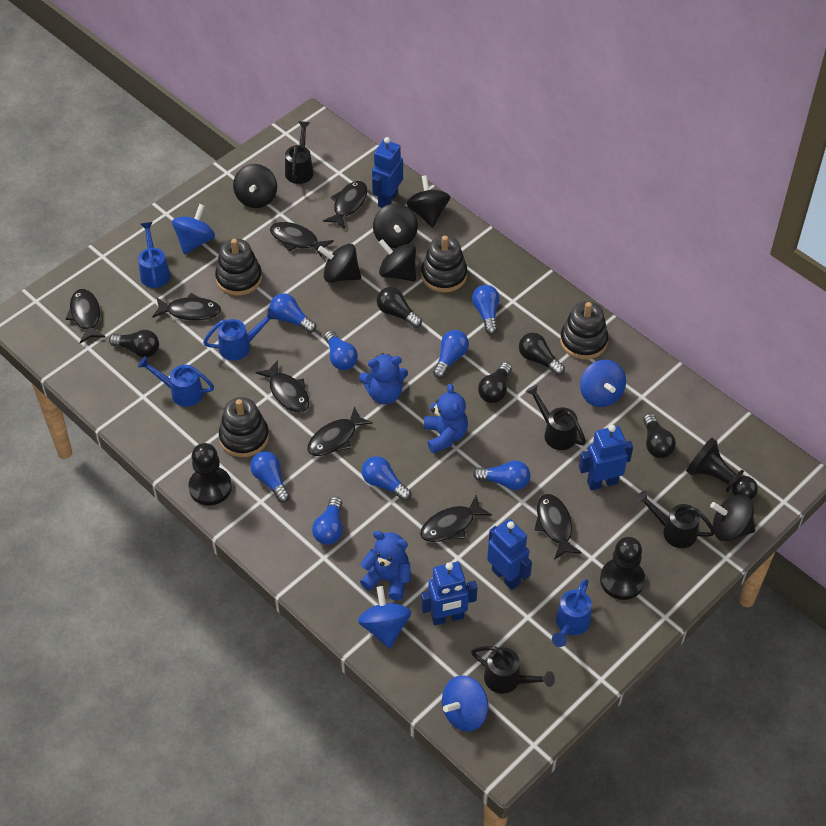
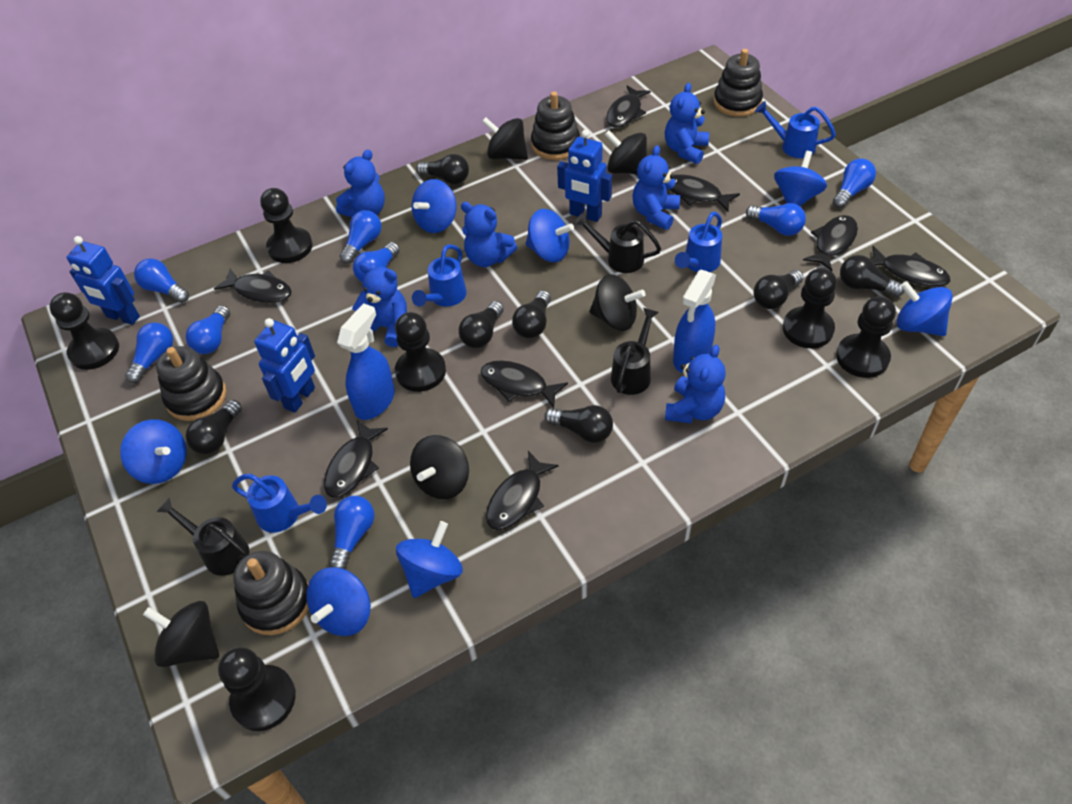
black light bulb: 5 -> 7
black pawn: 3 -> 6
black spinning top: 6 -> 5
black watering can: 4 -> 3
blue robot: 4 -> 3
blue spinning top: 4 -> 7
blue spray bottle: 0 -> 2
blue teddy bear: 3 -> 6

